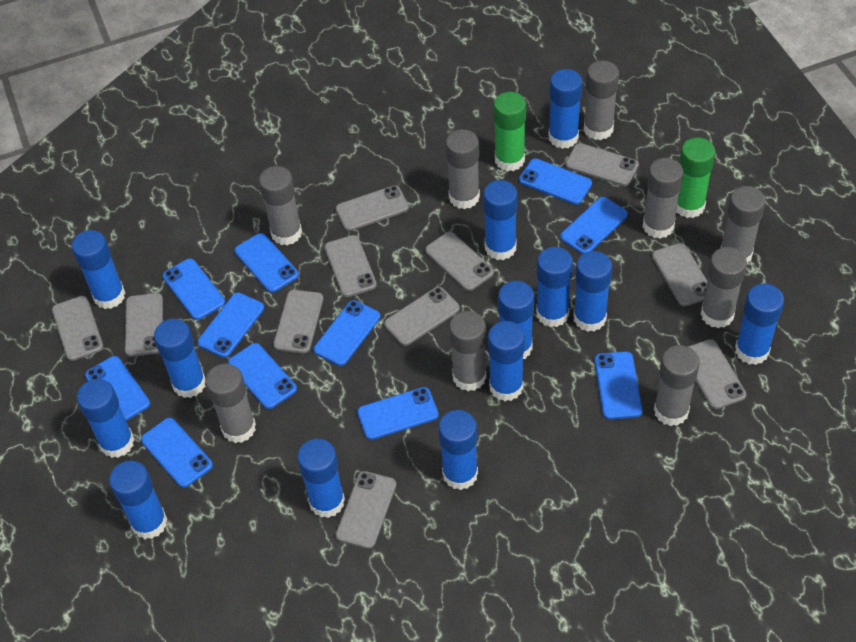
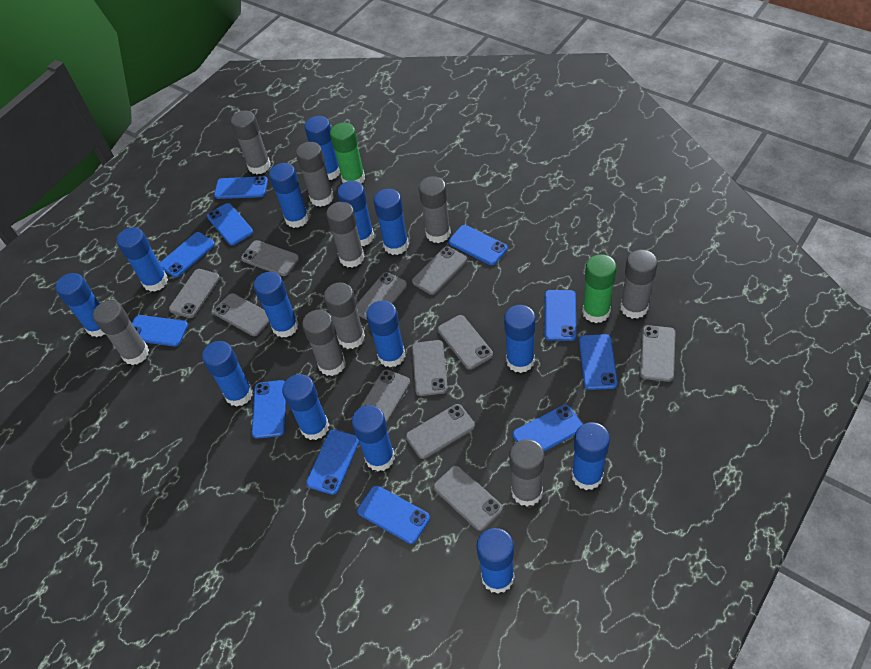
blue glue stick: 13 -> 14

